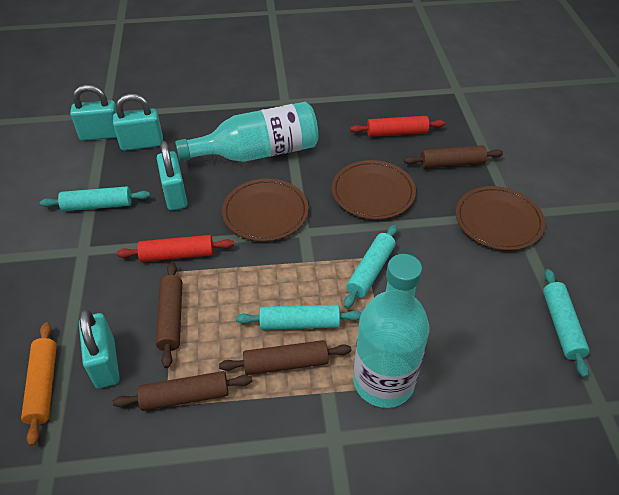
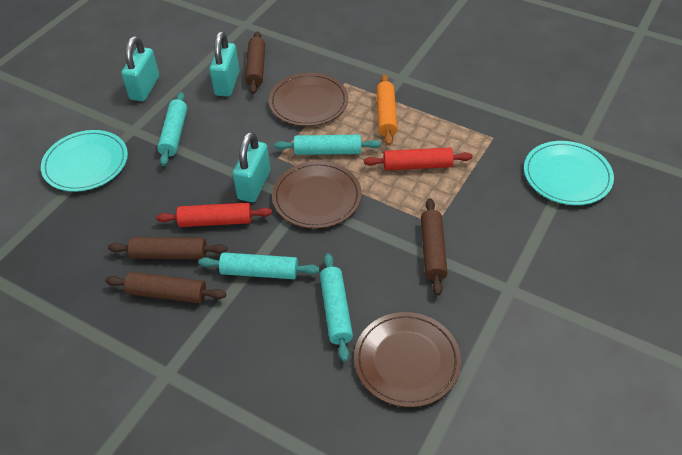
turquoise bottle: 2 -> 0
turquoise padlock: 4 -> 3
turquoise plate: 0 -> 2

